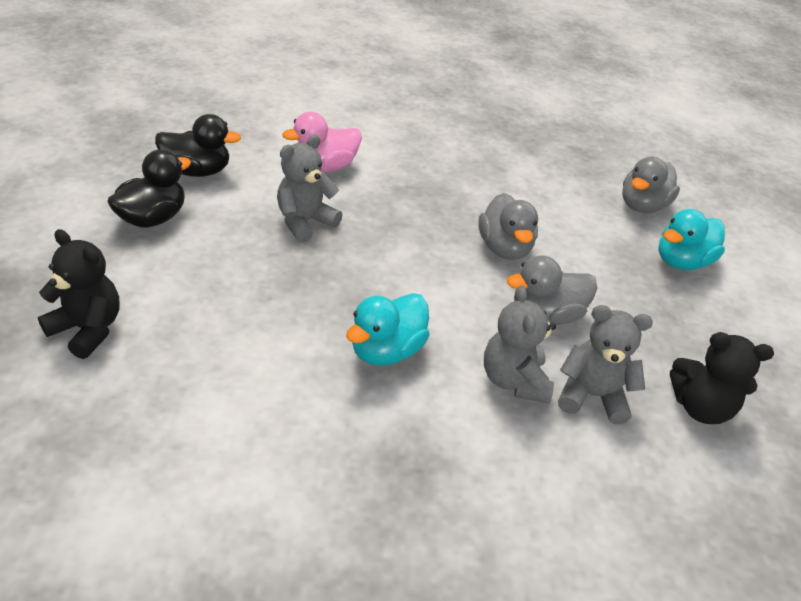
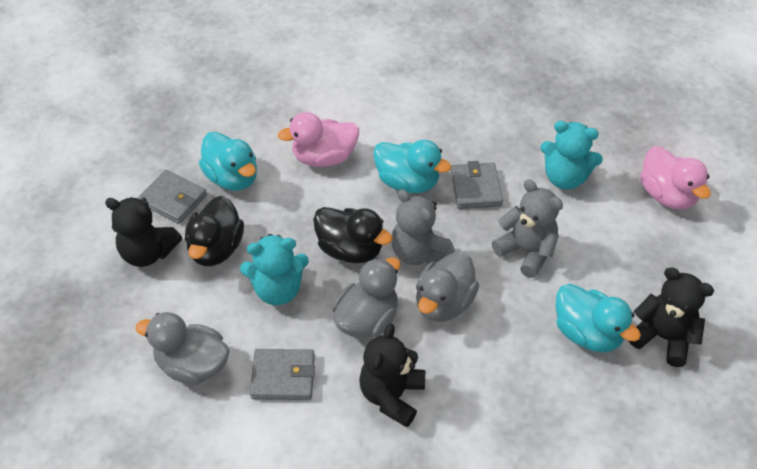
black teddy bear: 2 -> 3
grey teddy bear: 3 -> 2
grey wallet: 0 -> 3
pink duck: 1 -> 2
turquoise duck: 2 -> 3
turquoise teddy bear: 0 -> 2

